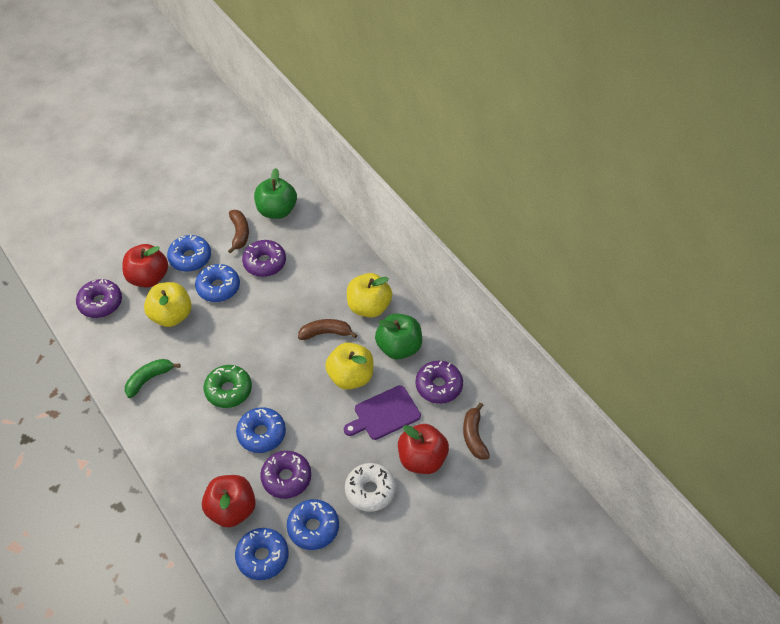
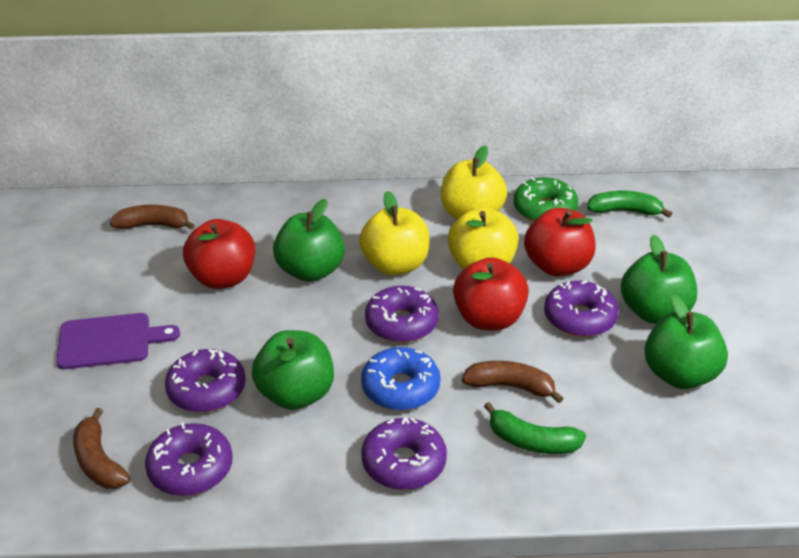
blue donut: 5 -> 1
green apple: 2 -> 4
green banana: 1 -> 2
purple donut: 4 -> 5
white donut: 1 -> 0

